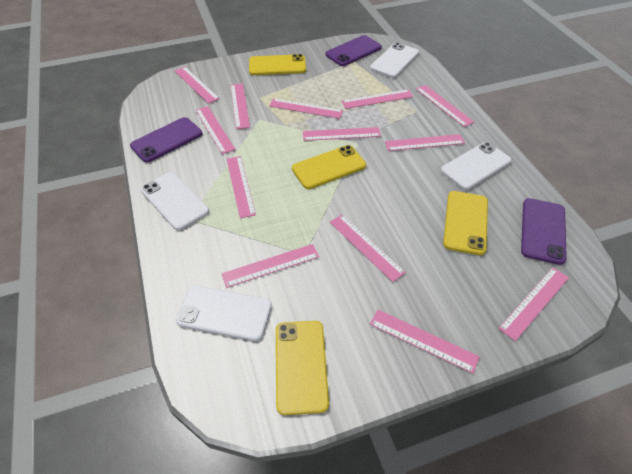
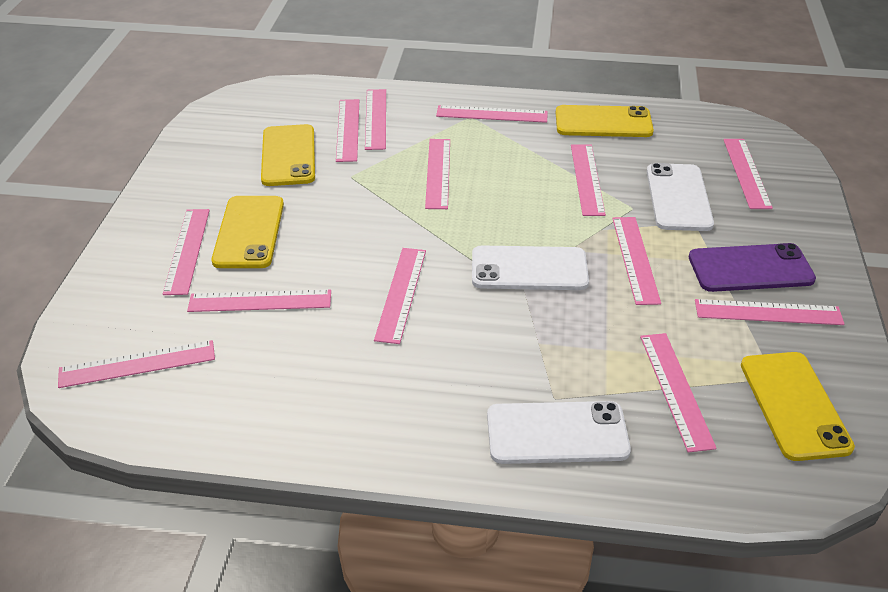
purple phone: 3 -> 1
white phone: 4 -> 3

